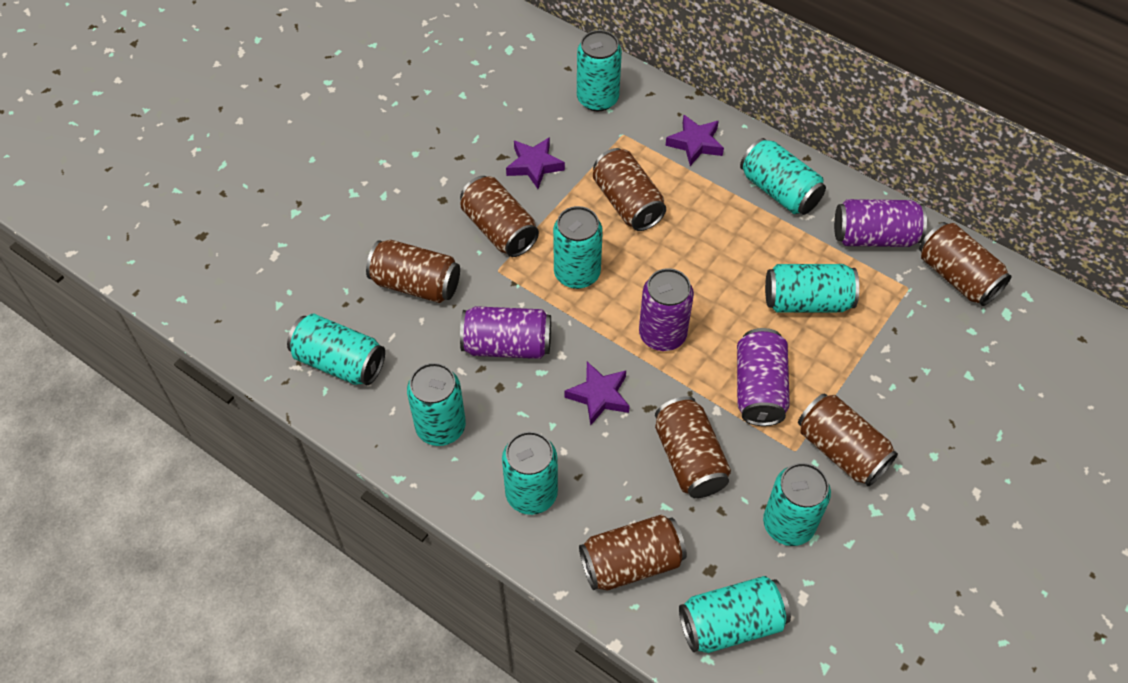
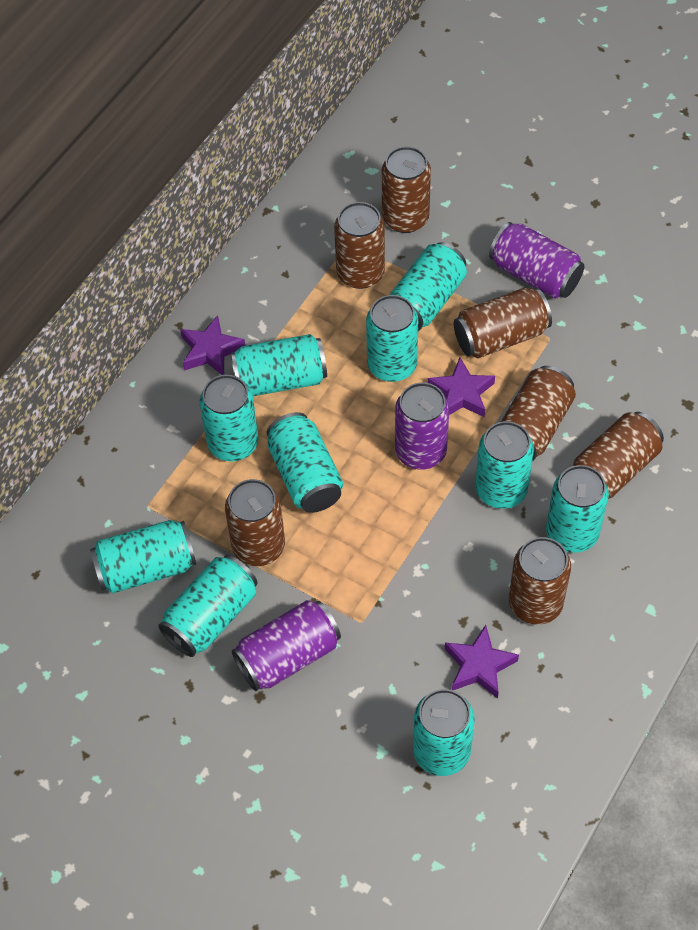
purple can: 4 -> 3
turquoise can: 9 -> 10

